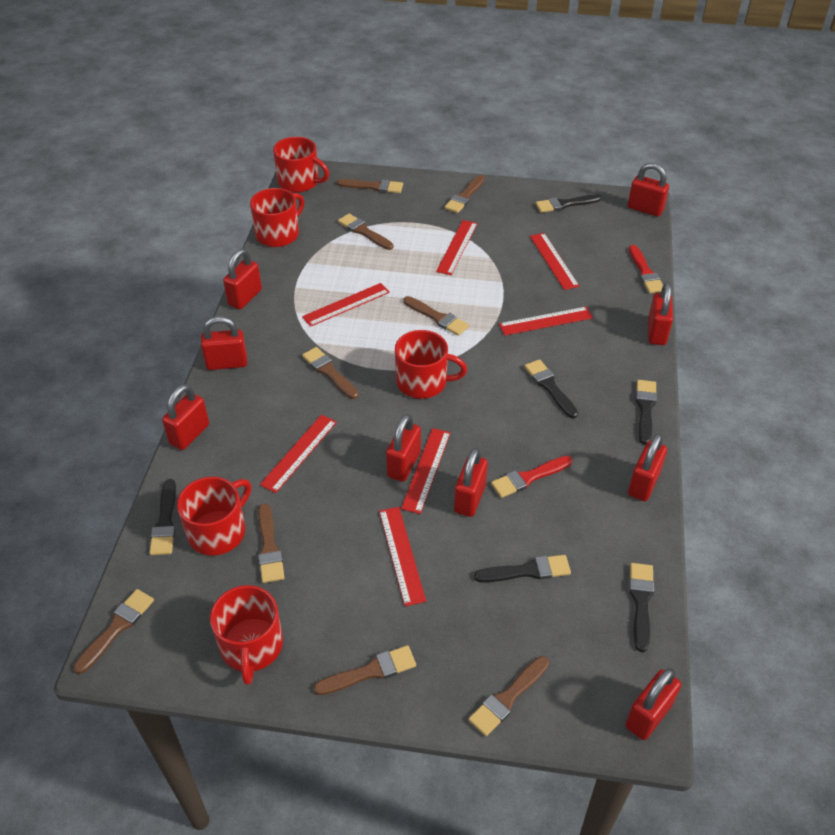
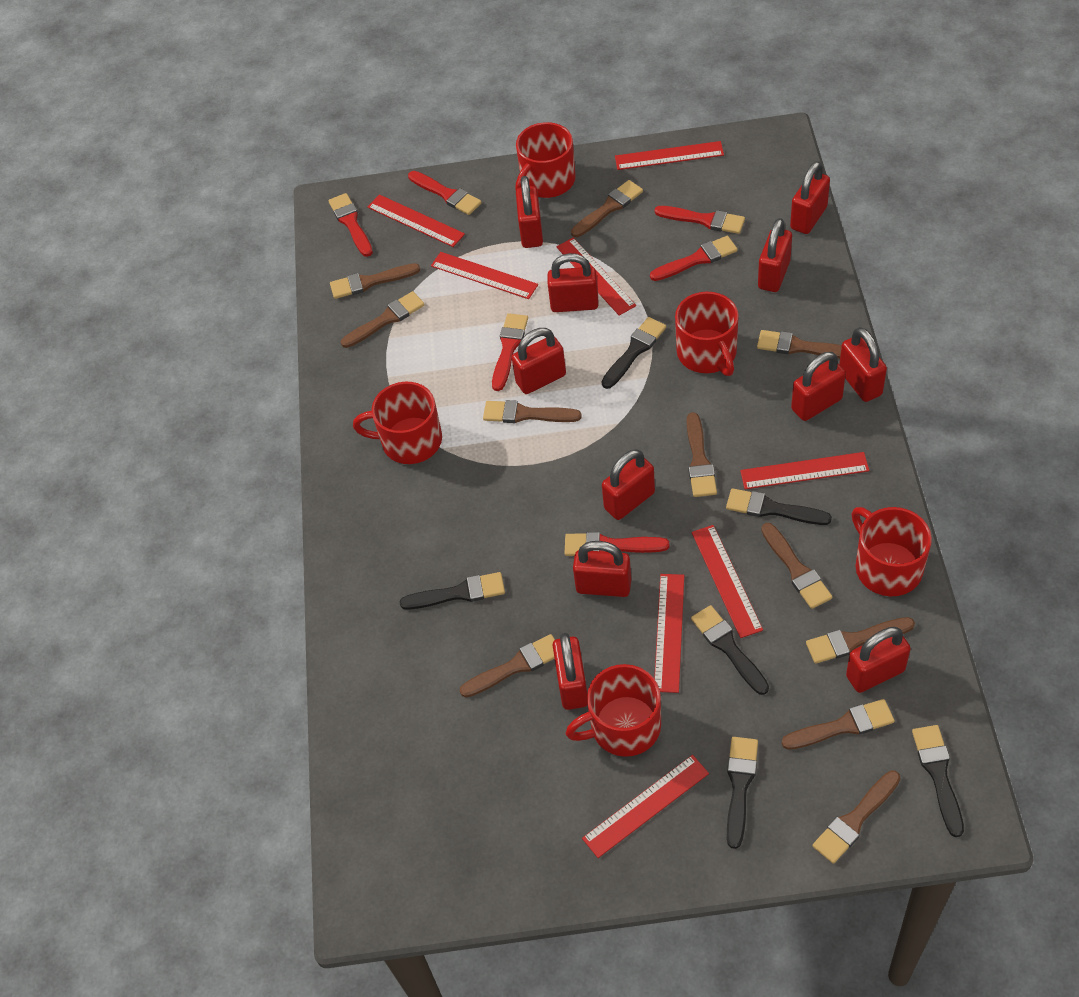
brown brush: 9 -> 11
red brush: 2 -> 6
red padlock: 9 -> 11
red ruler: 7 -> 8

